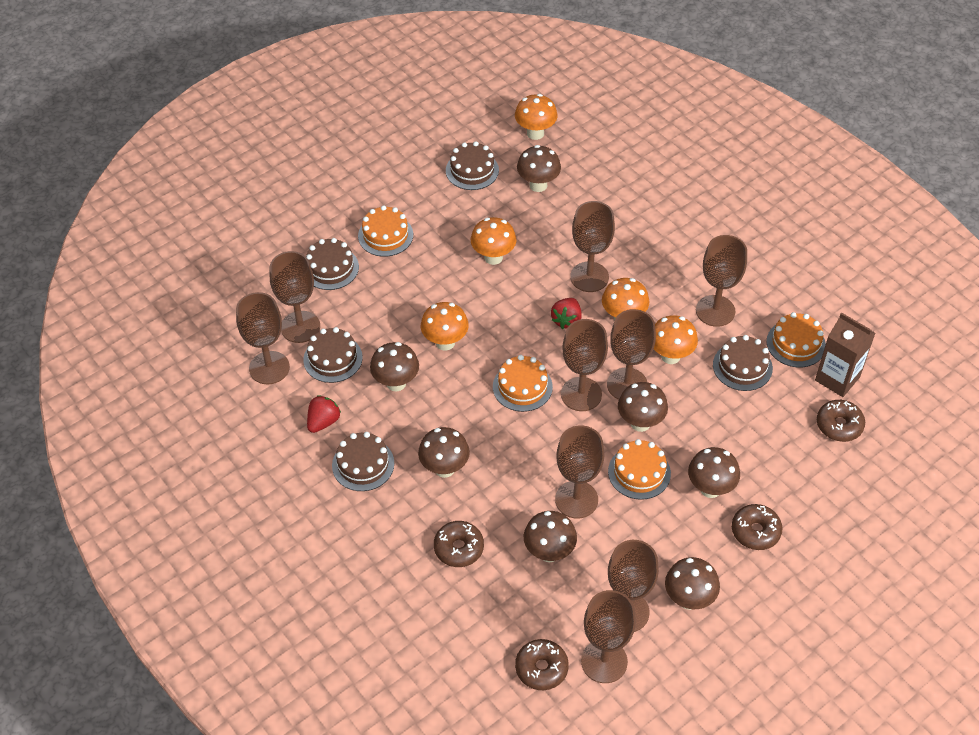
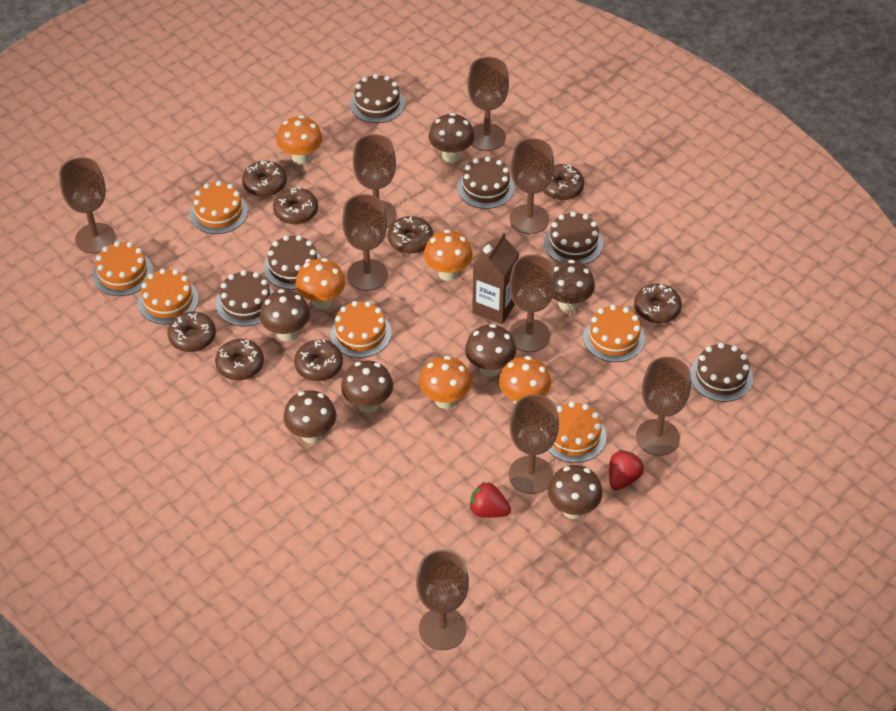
brown cake: 5 -> 6
brown donut: 4 -> 8
orange cake: 4 -> 6

